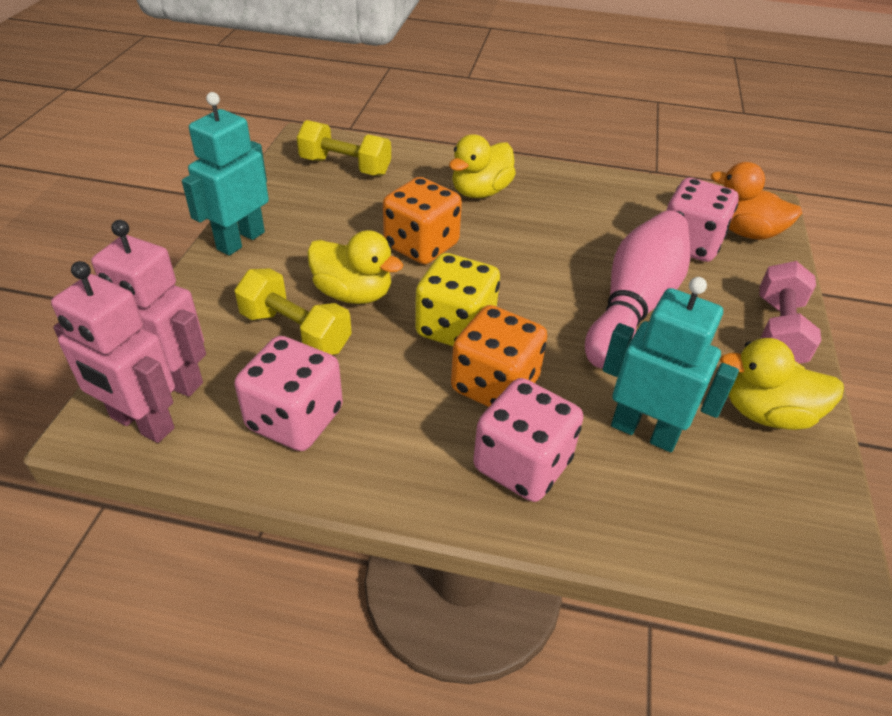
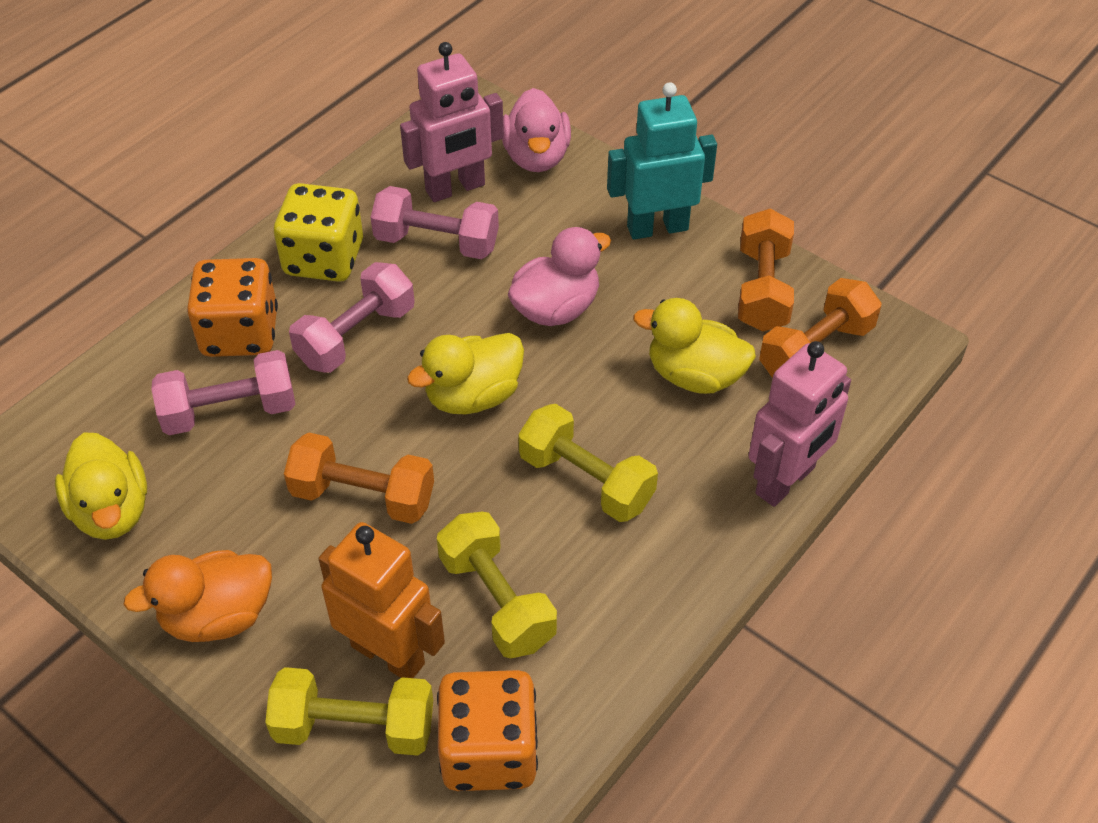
orange dumbbell: 0 -> 3
orange robot: 0 -> 1
pink bowling pin: 1 -> 0
pink dice: 3 -> 0
pink duck: 0 -> 2
pink dumbbell: 1 -> 3
turquoise robot: 2 -> 1
yellow dumbbell: 2 -> 3

